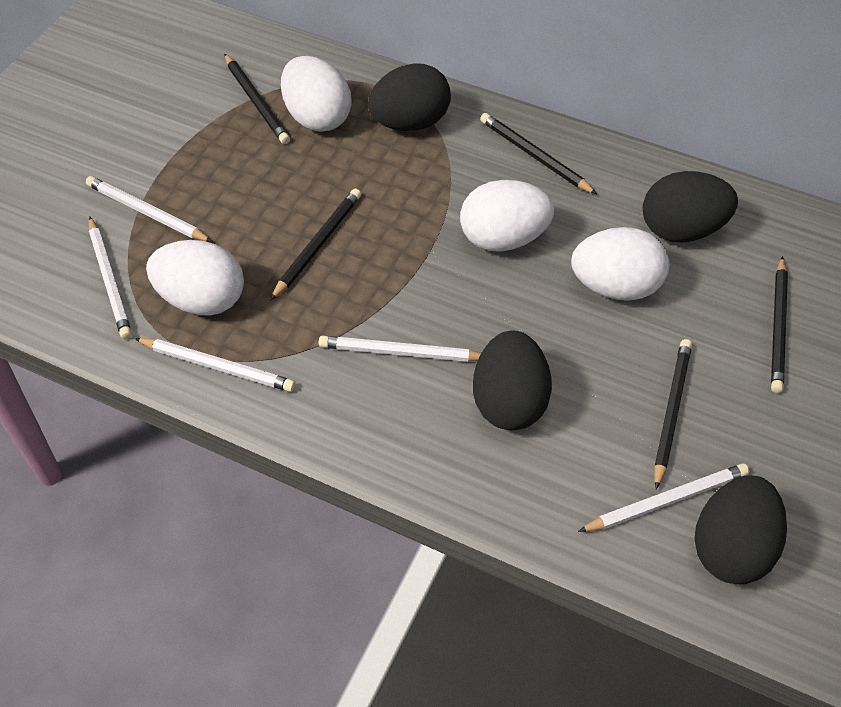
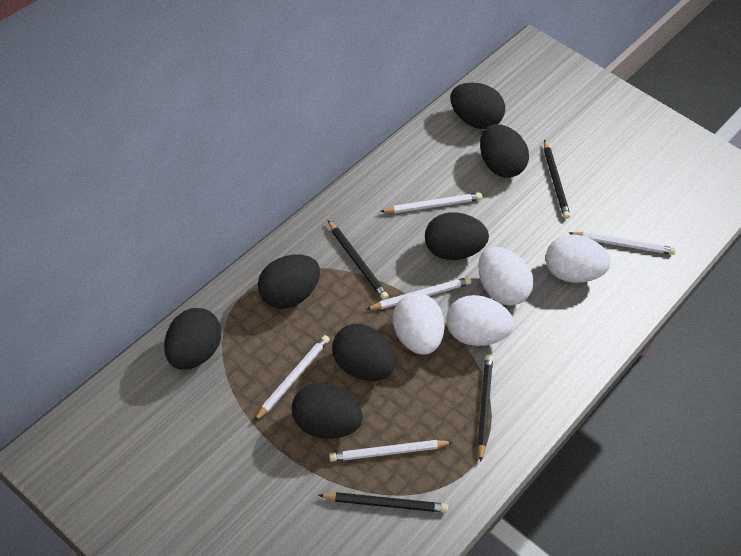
black egg: 4 -> 7
black pencil: 5 -> 4

